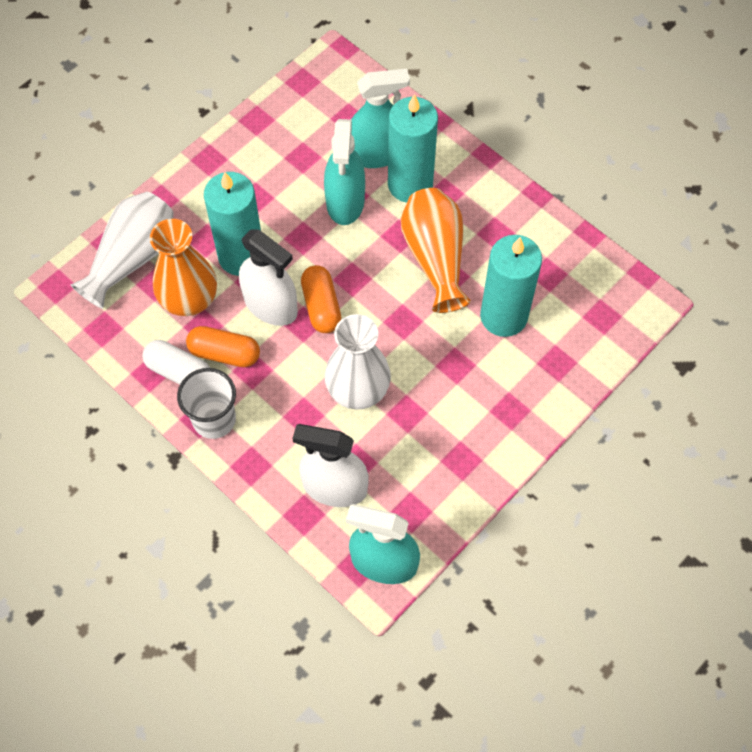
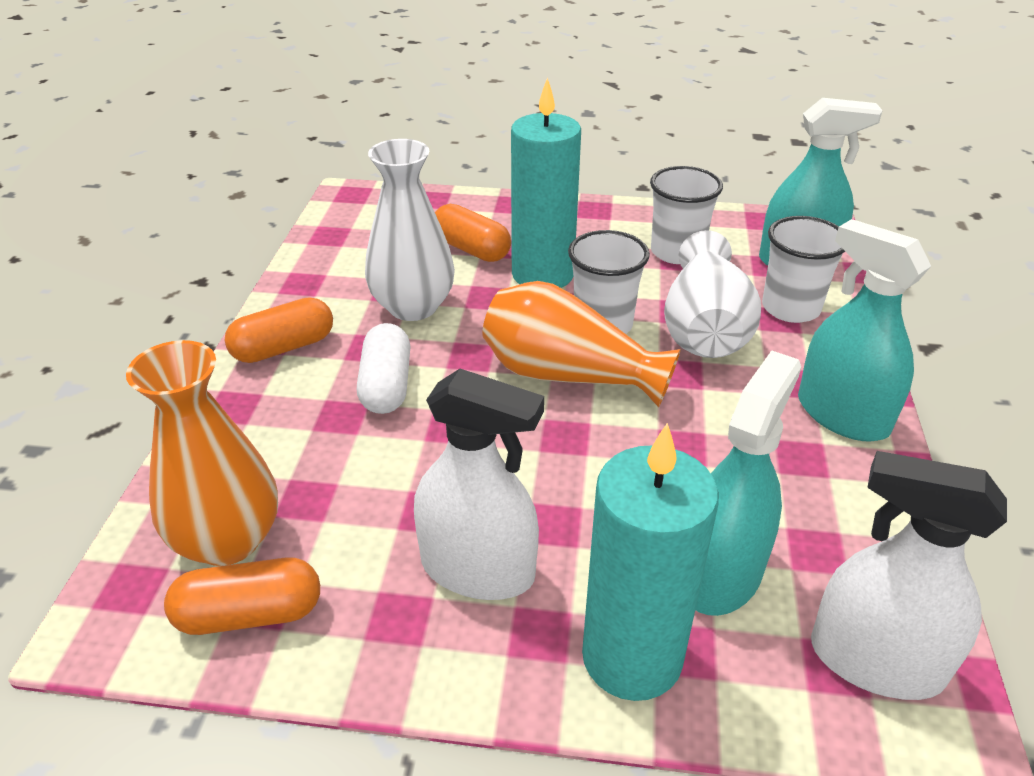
orange capsule: 2 -> 3
turquoise candle: 3 -> 2
white cup: 1 -> 3

